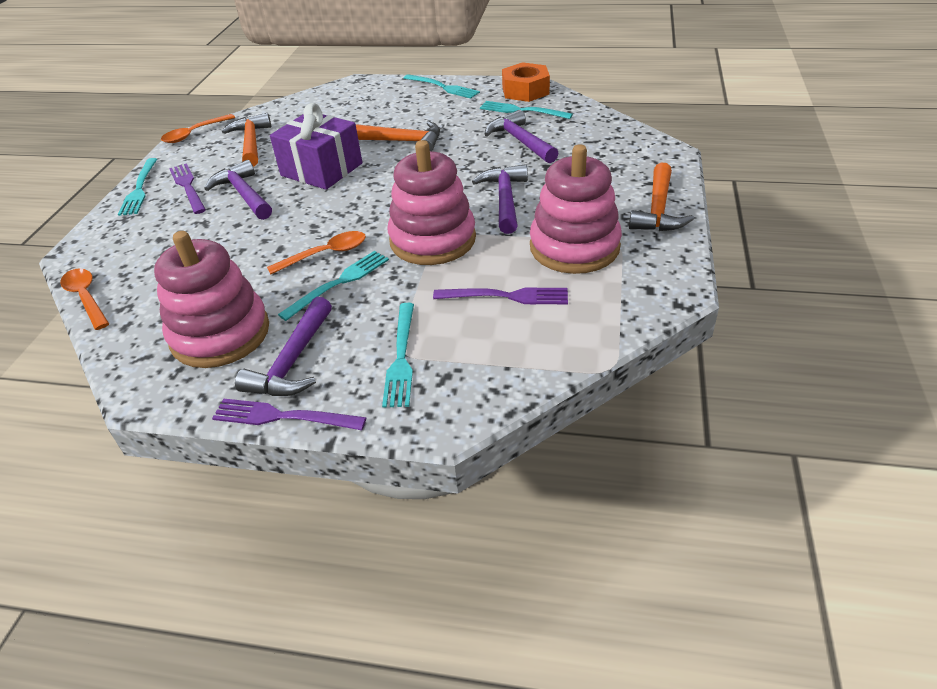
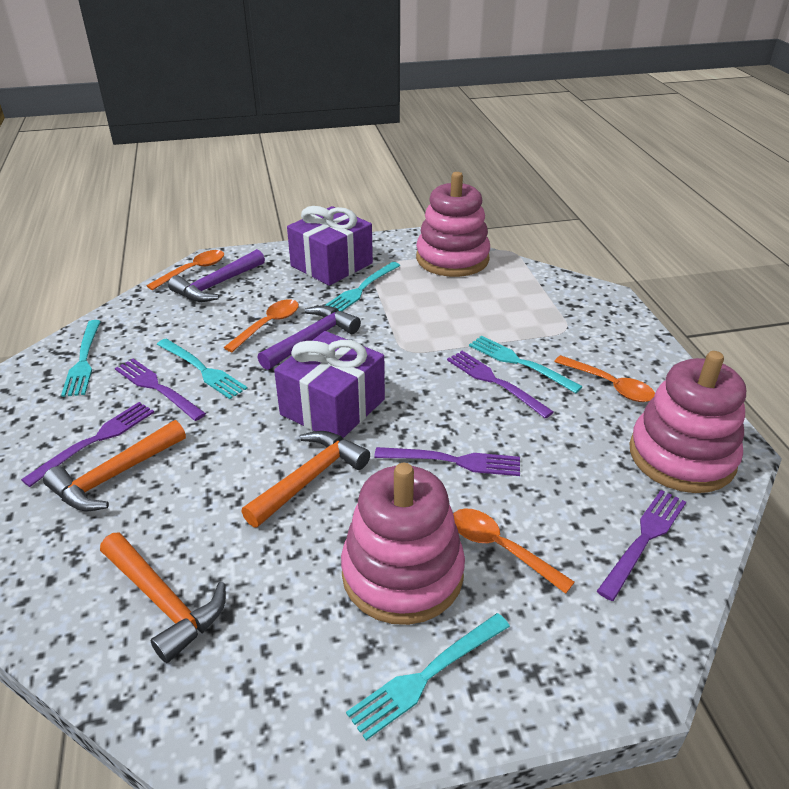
orange nut: 1 -> 0
orange spoon: 3 -> 4
purple fork: 3 -> 5
purple gift: 1 -> 2
purple hammer: 4 -> 2

